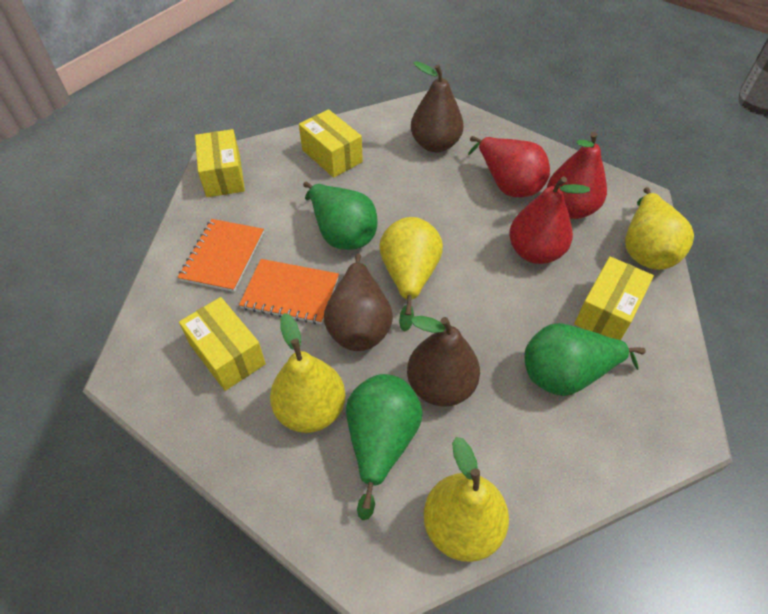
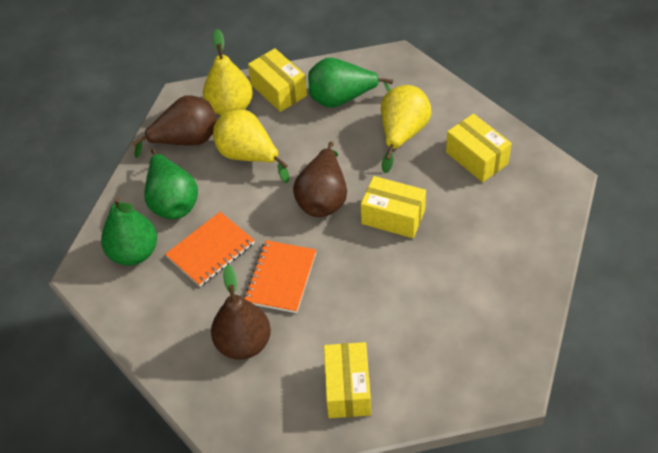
red pear: 3 -> 0
yellow pear: 4 -> 3

